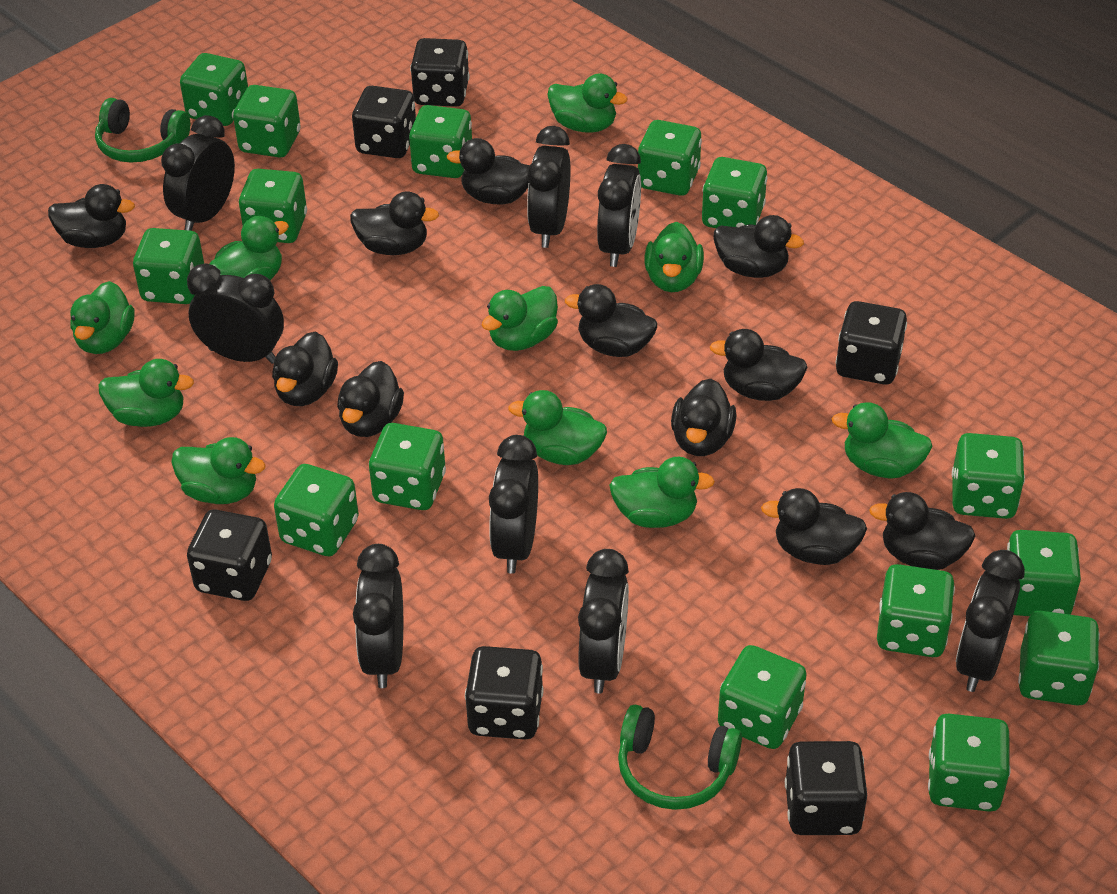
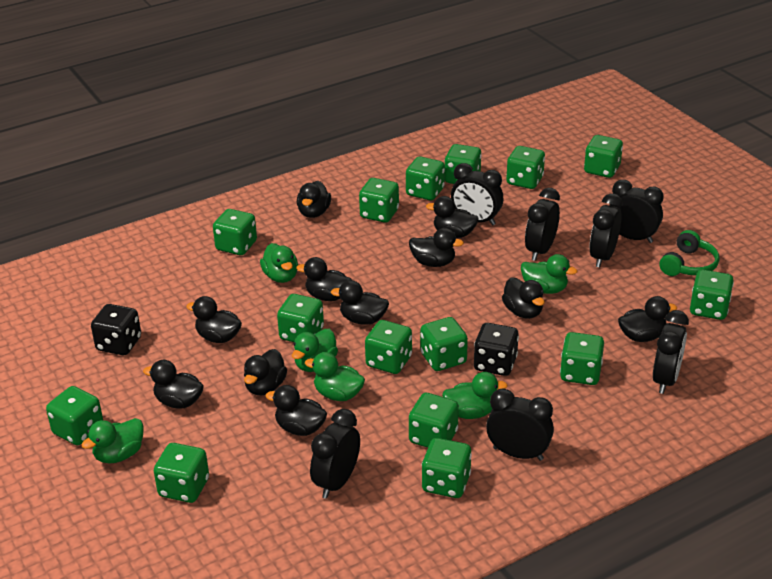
black clock: 8 -> 7
black dice: 6 -> 2
green duck: 10 -> 6
green headphones: 2 -> 1

